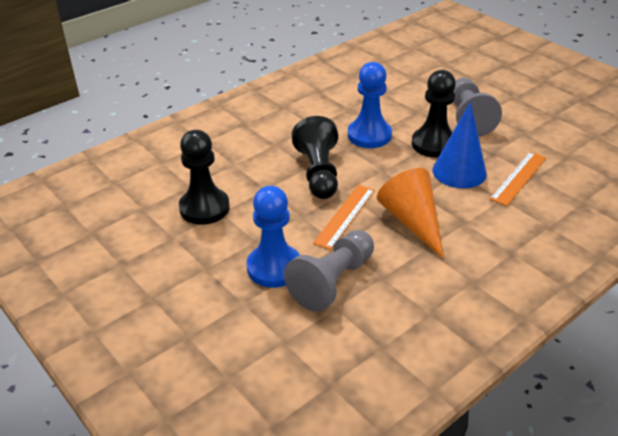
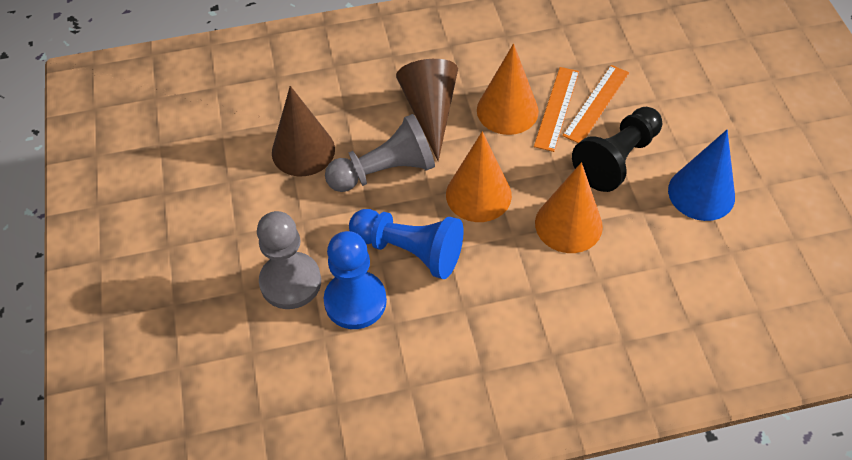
black pawn: 3 -> 1
brown cone: 0 -> 2
orange cone: 1 -> 3

